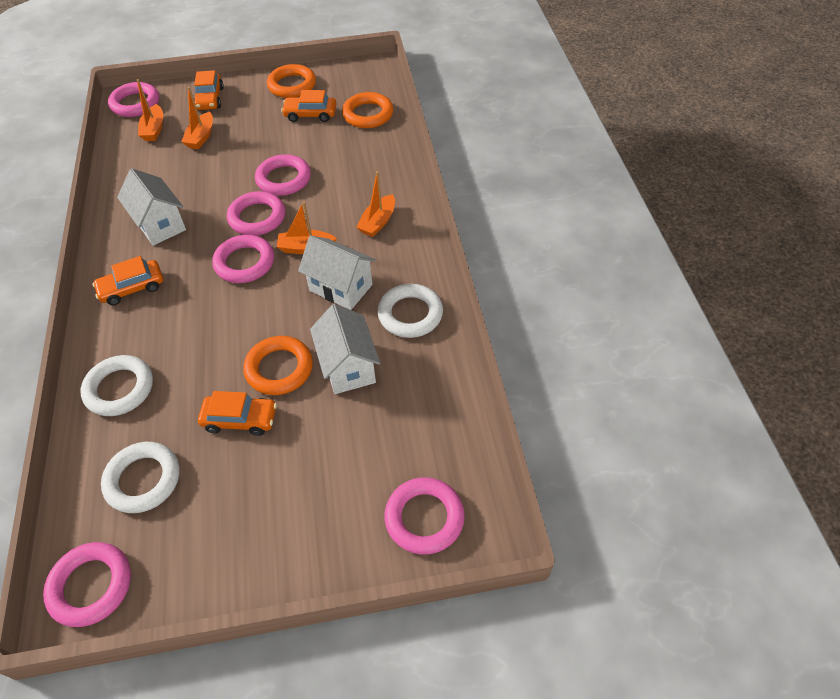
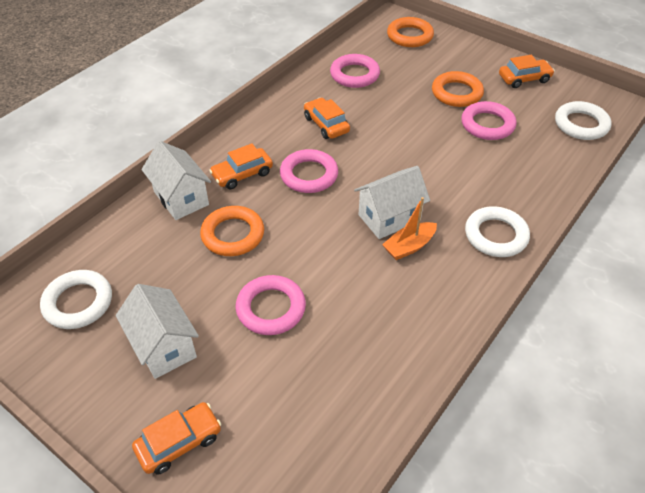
orange boat: 4 -> 1
pink ring: 6 -> 4

